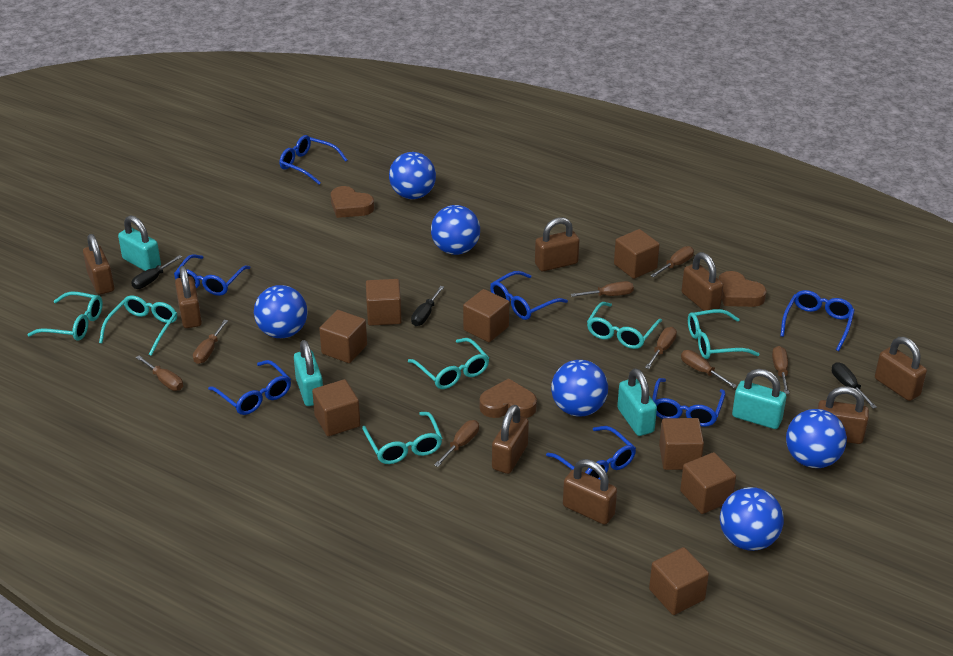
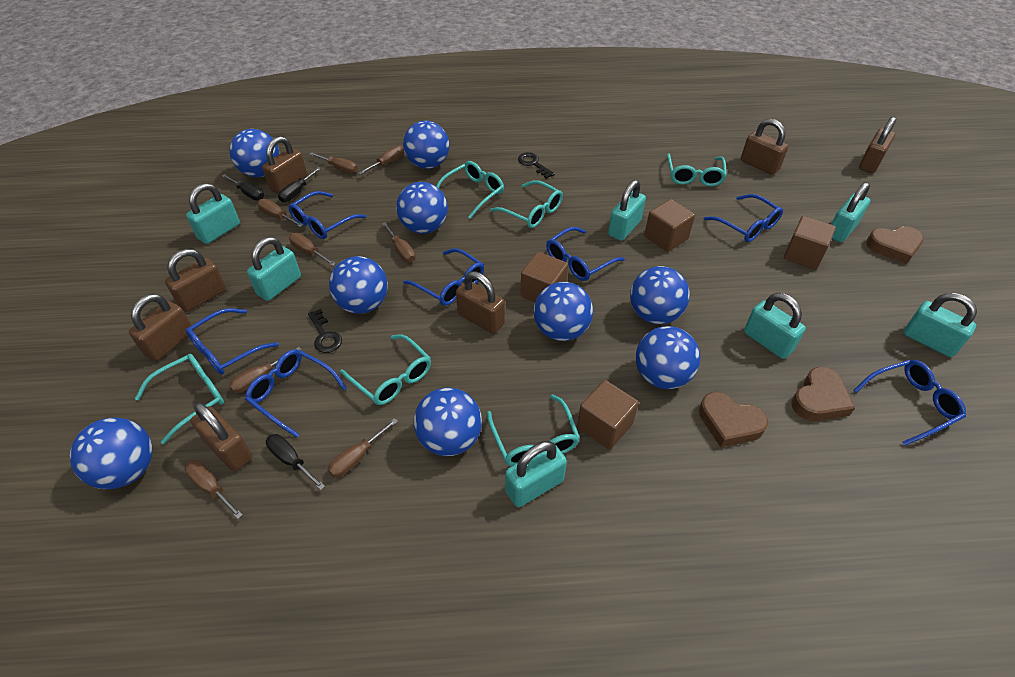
black key: 0 -> 2
blue ball: 6 -> 9
brown cube: 8 -> 4
brown padlock: 8 -> 7
turquoise padlock: 4 -> 7

